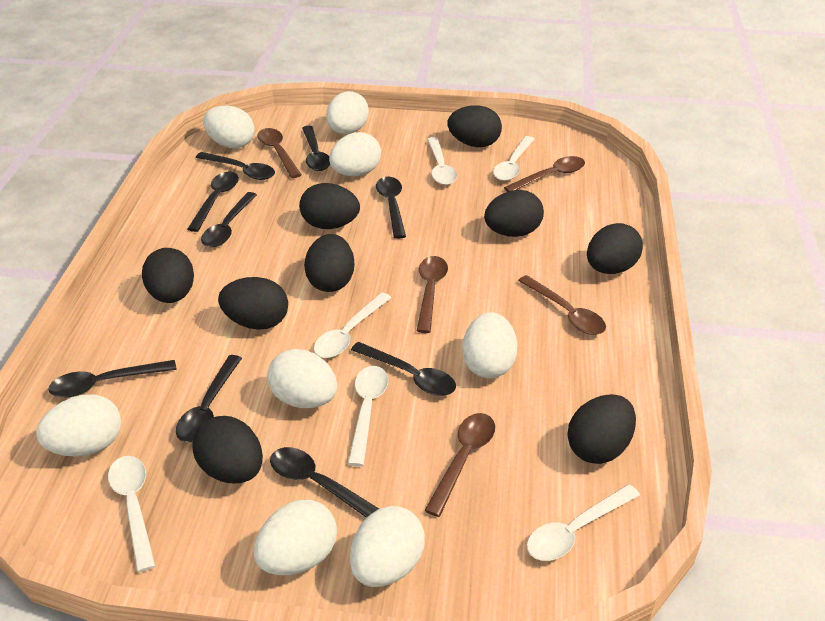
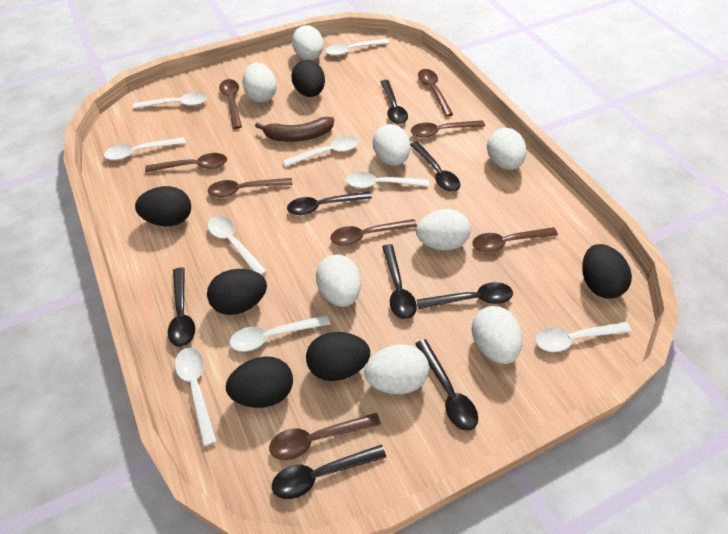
black egg: 9 -> 6
black spoon: 9 -> 8
brown banana: 0 -> 1
brown spoon: 5 -> 8
white spoon: 6 -> 9

